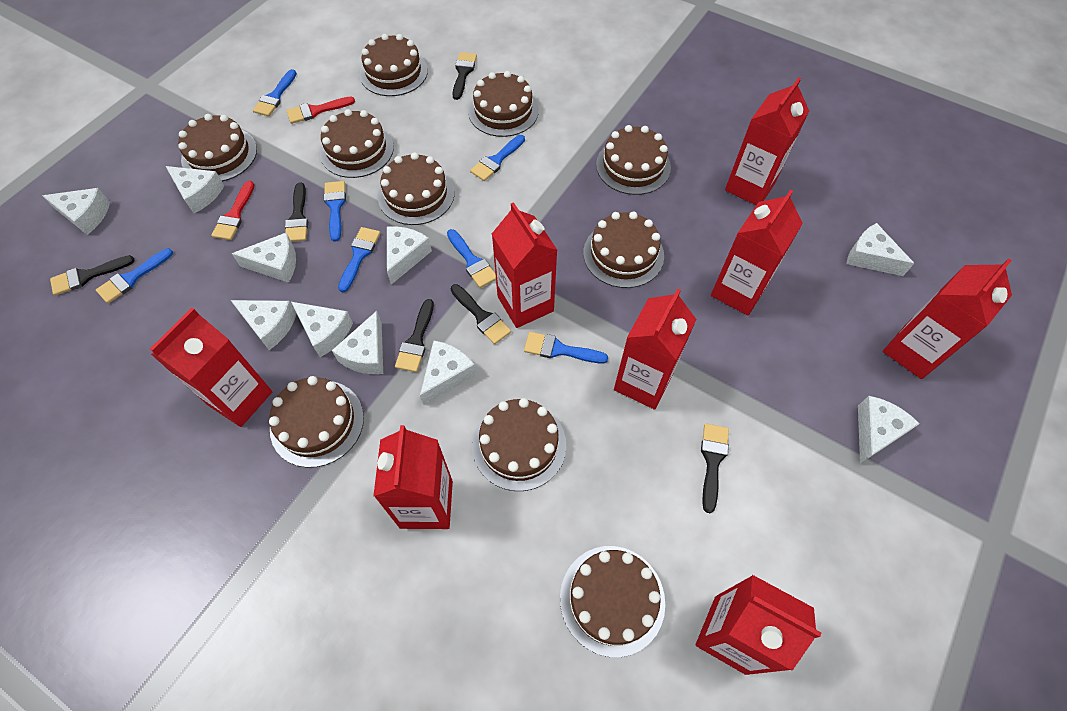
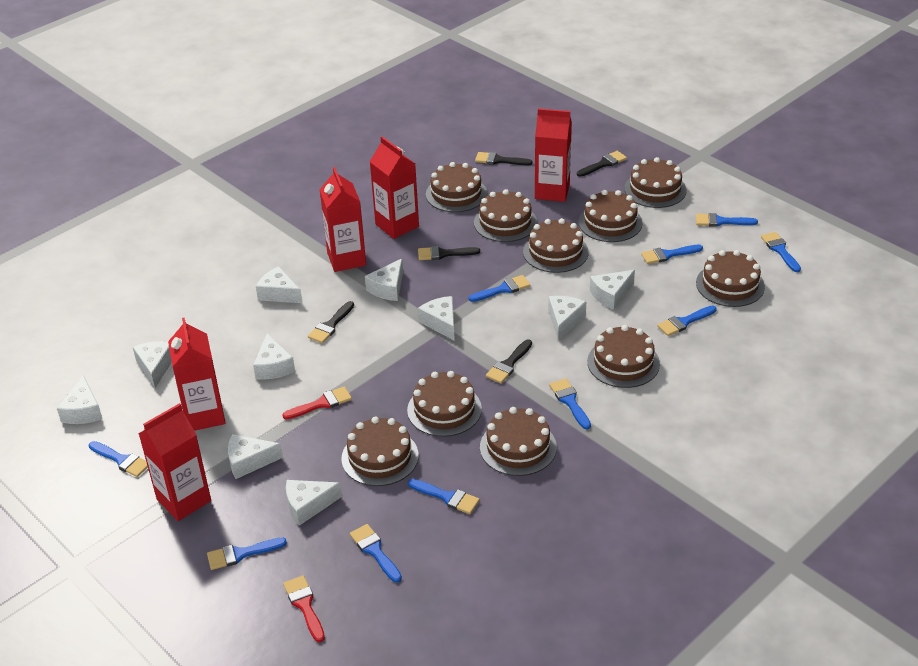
black brush: 6 -> 5
blue brush: 7 -> 10
red carton: 8 -> 5

